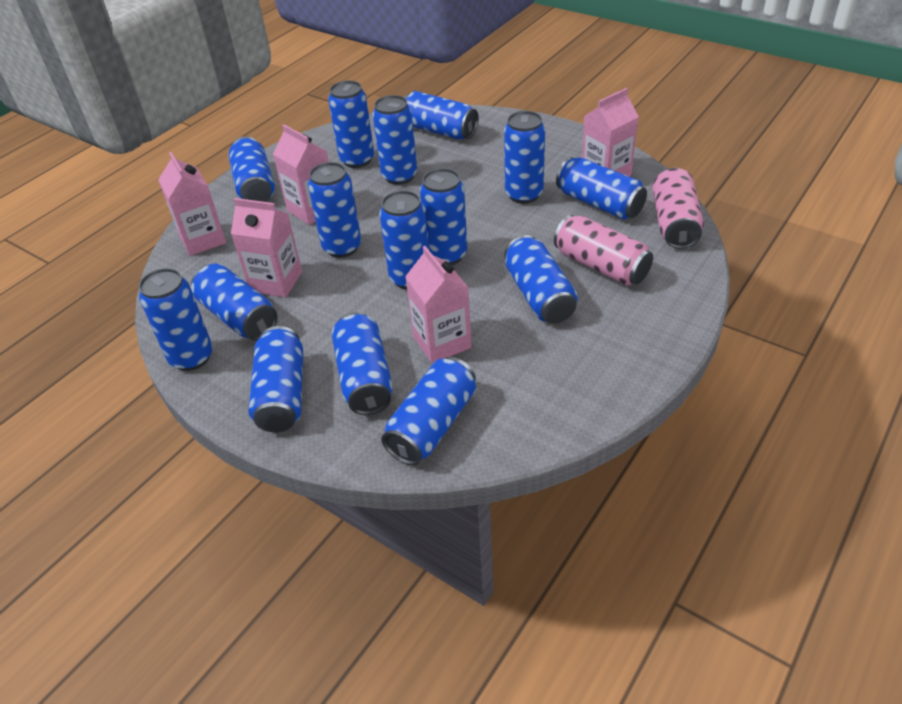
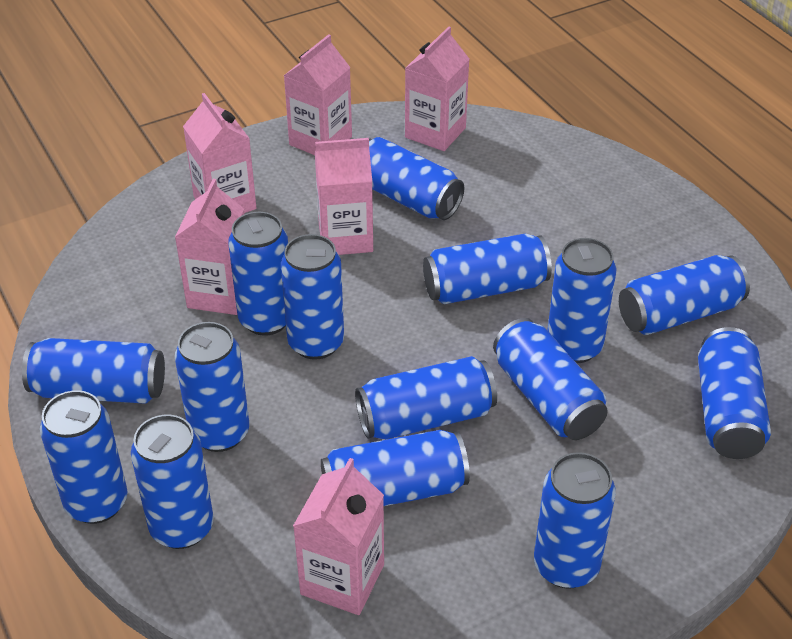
pink can: 2 -> 0
pink carton: 5 -> 6

